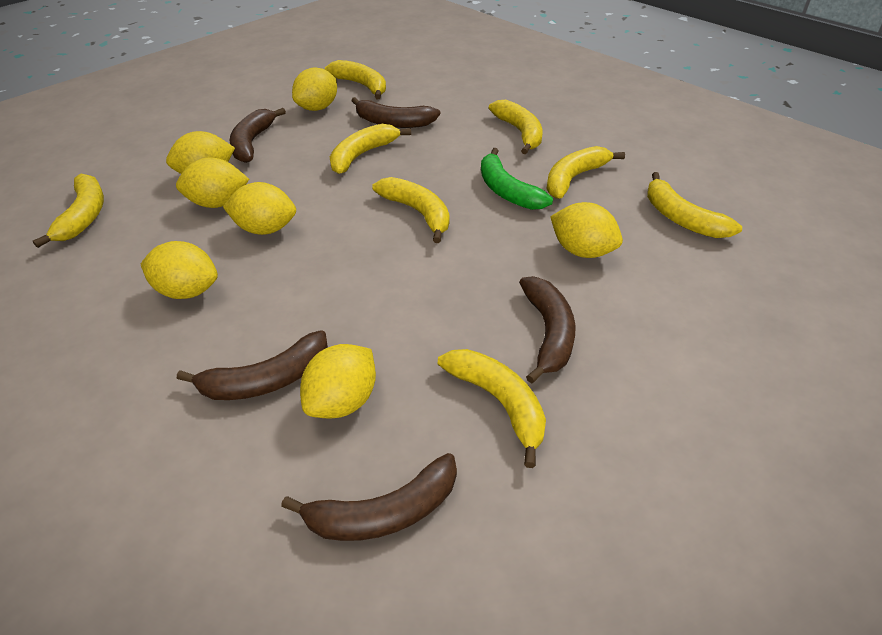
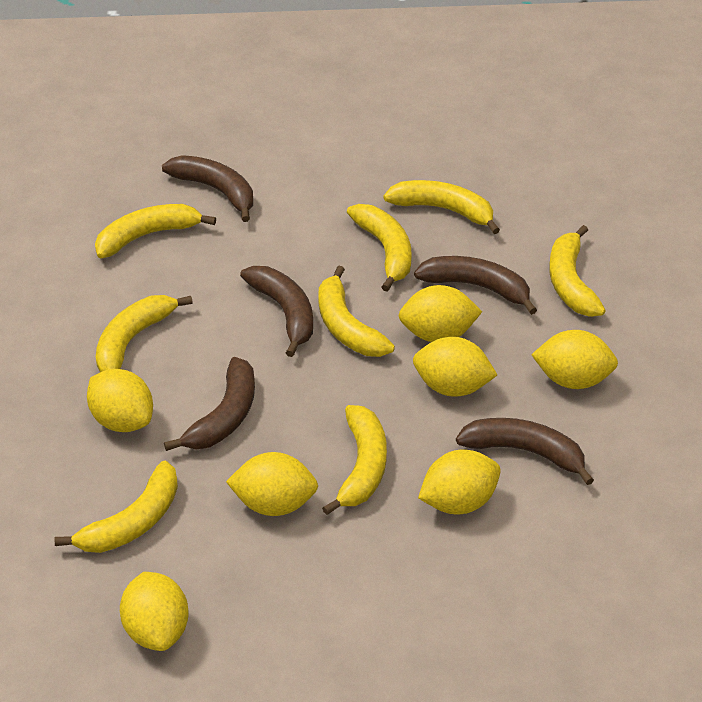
green banana: 1 -> 0

